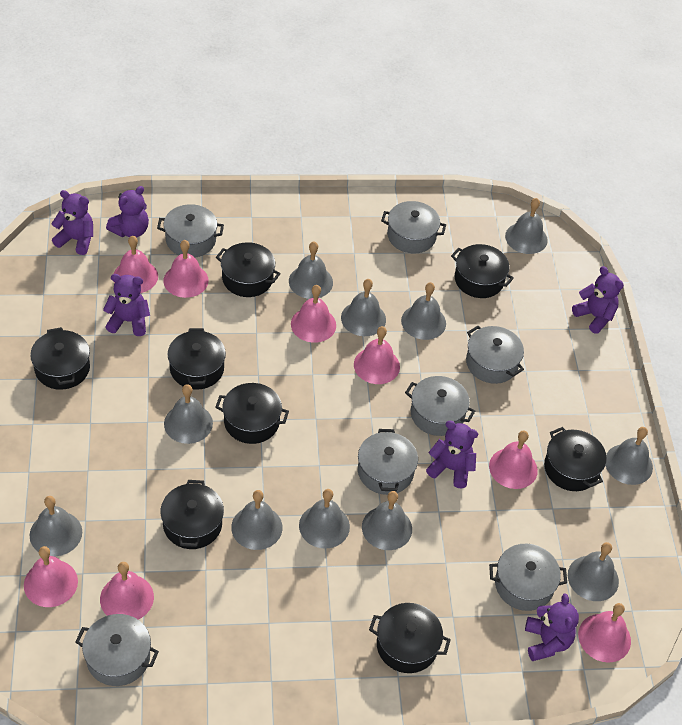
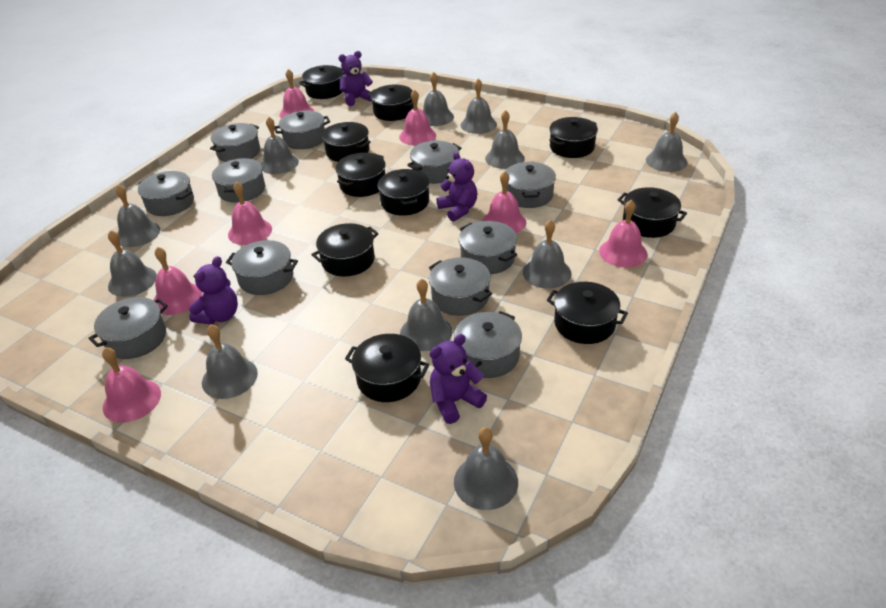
black pot: 8 -> 10
grey pot: 7 -> 11
pink bell: 8 -> 7
purple teddy bear: 6 -> 4

